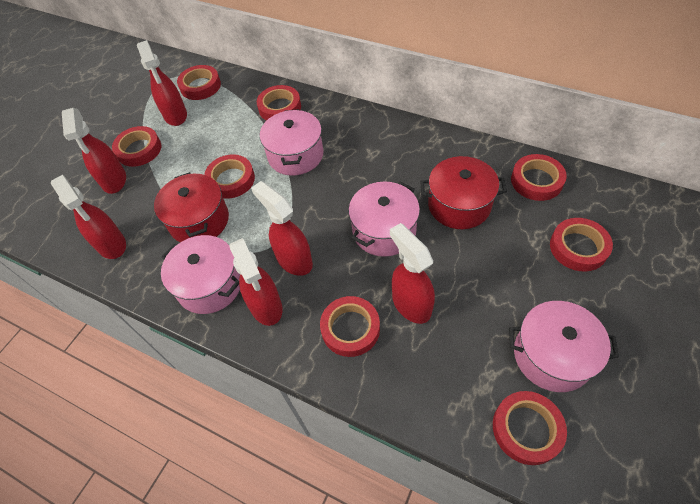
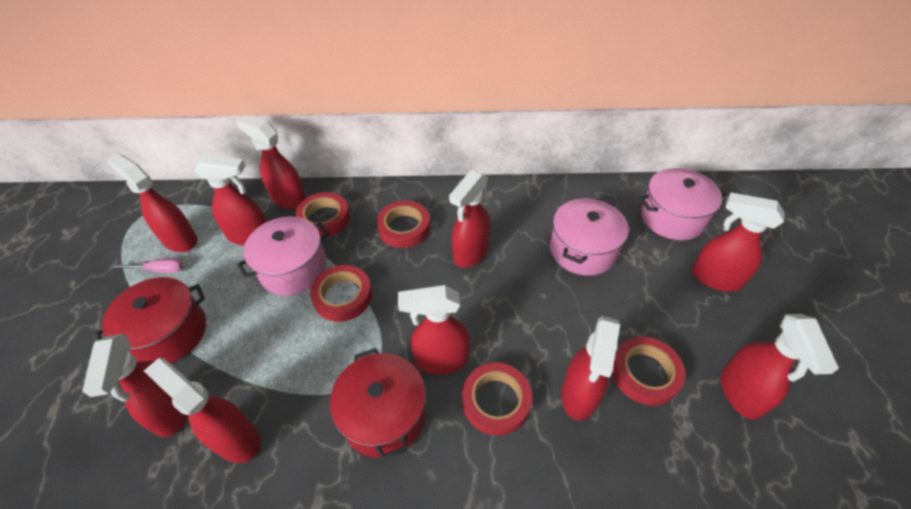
pink pot: 4 -> 3
pink screwdriver: 0 -> 1
red spray bottle: 6 -> 10
red tape: 8 -> 5

